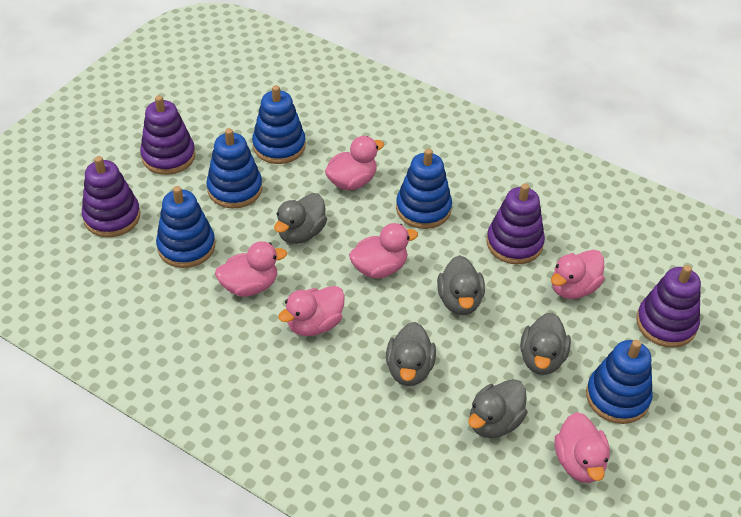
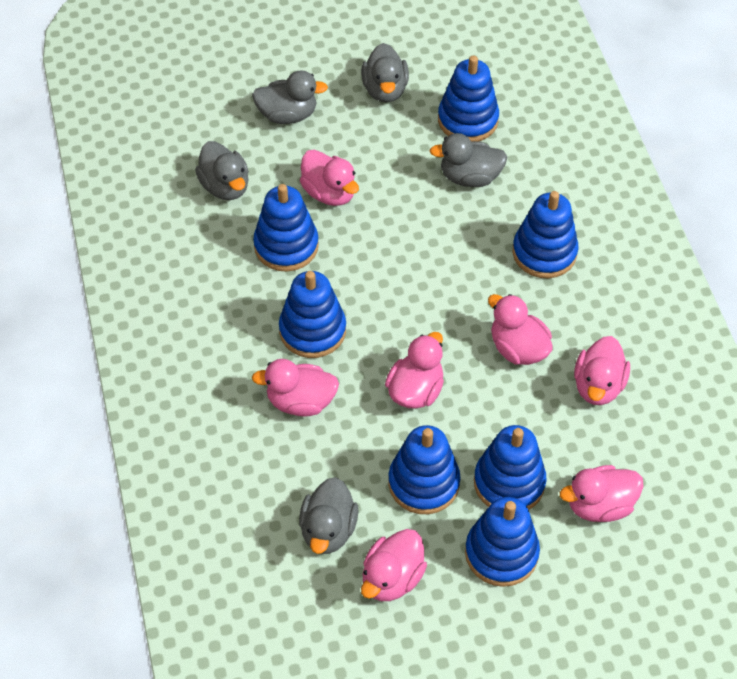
blue stacking toy: 5 -> 7
pink duck: 6 -> 7
purple stacking toy: 4 -> 0

